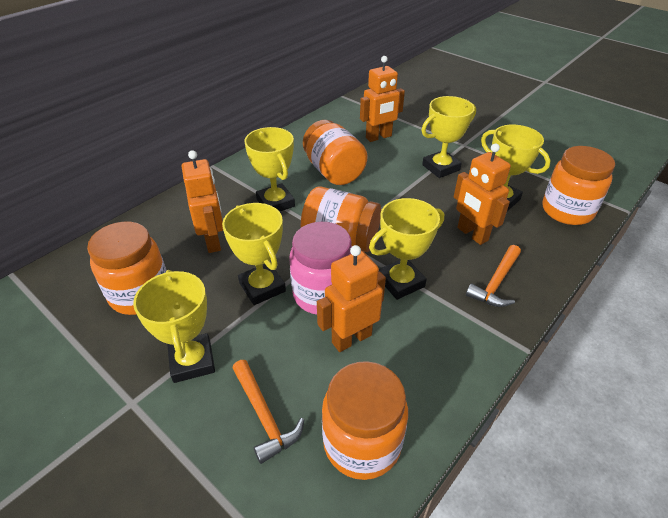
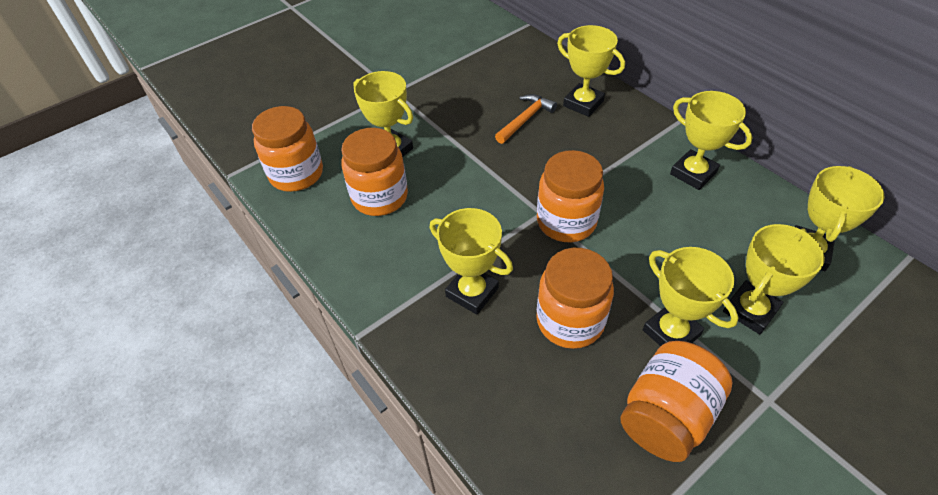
orange hammer: 2 -> 1
orange robot: 4 -> 0
pink jar: 1 -> 0
yellow trophy: 6 -> 7

